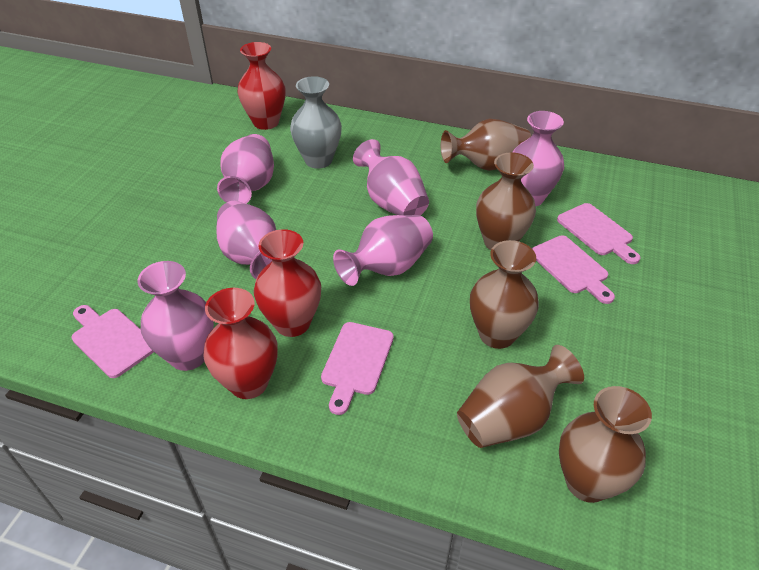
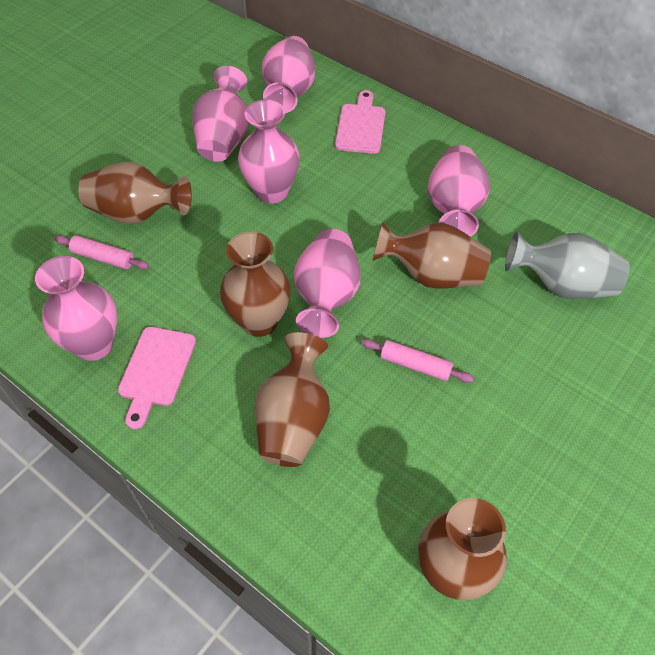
pink cutting board: 4 -> 2
pink rolling pin: 0 -> 2
red vase: 3 -> 0

